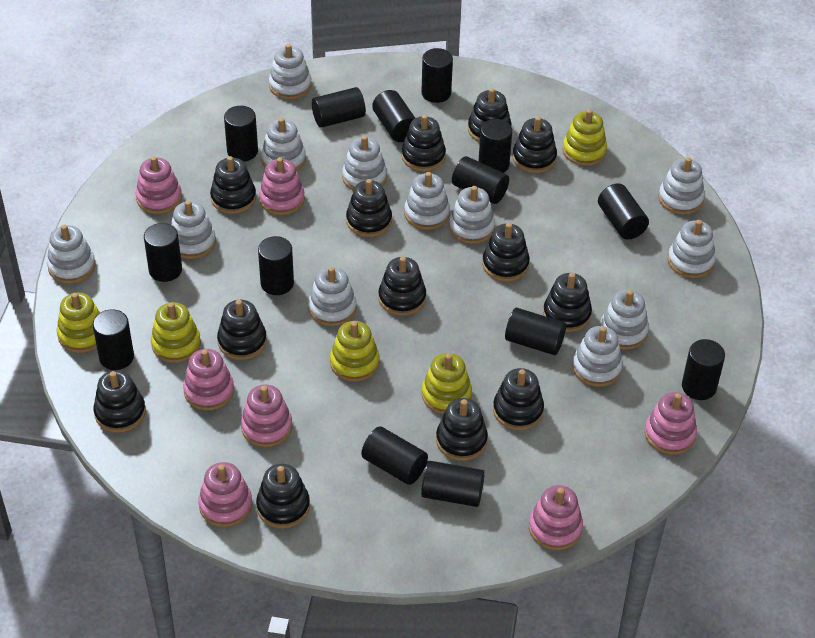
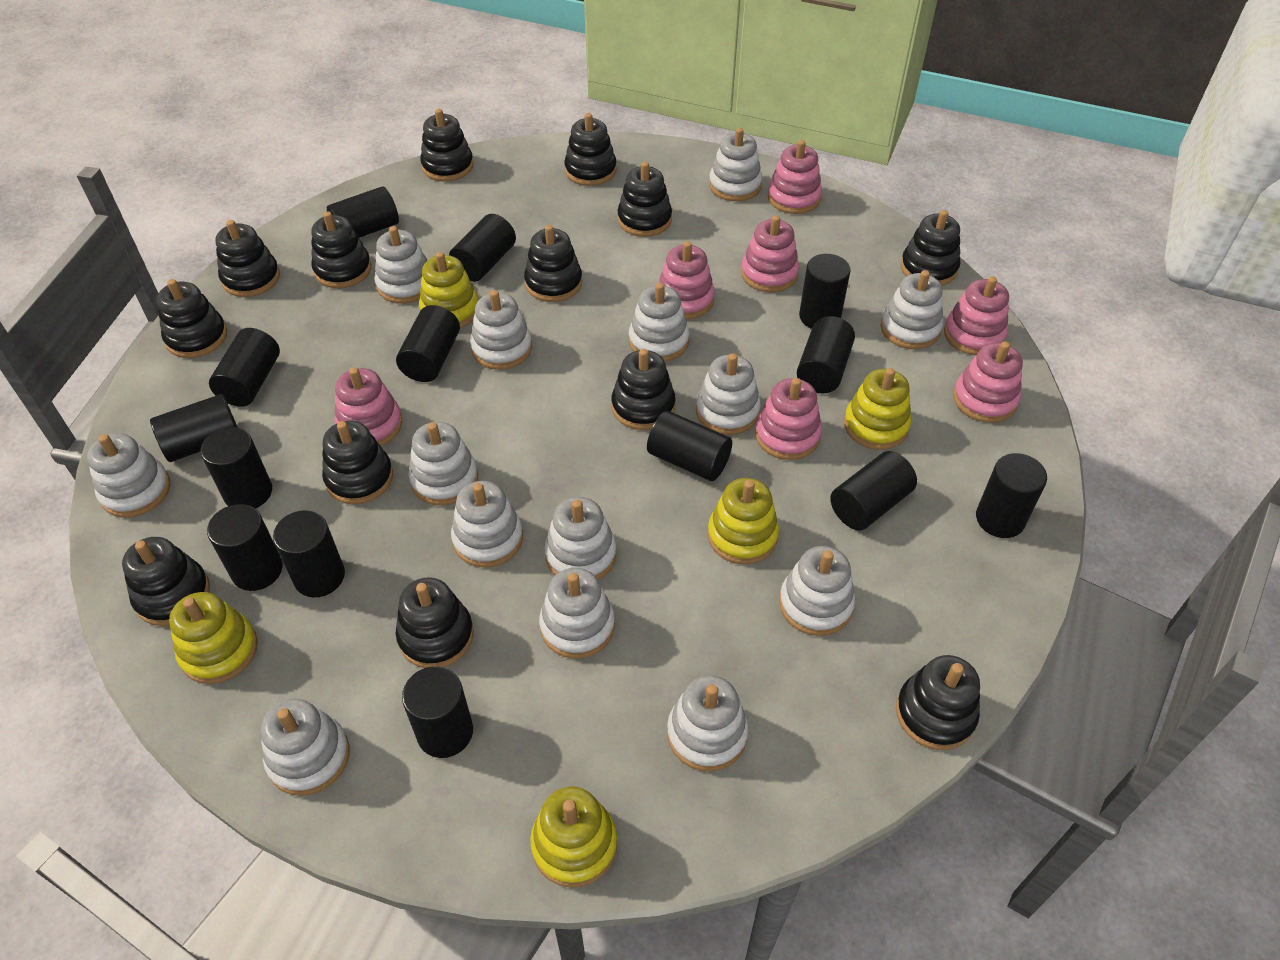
white stacking toy: 12 -> 14

